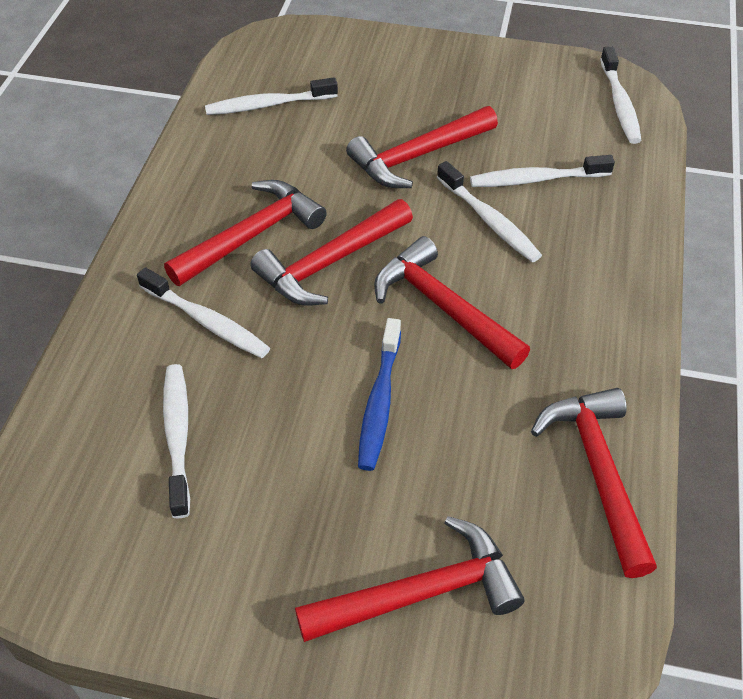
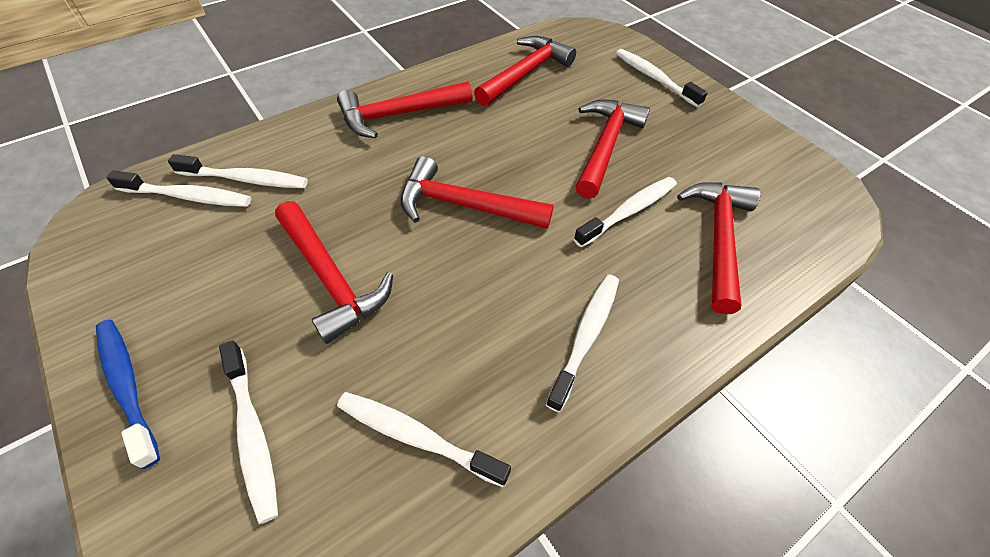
white toothbrush: 6 -> 7

